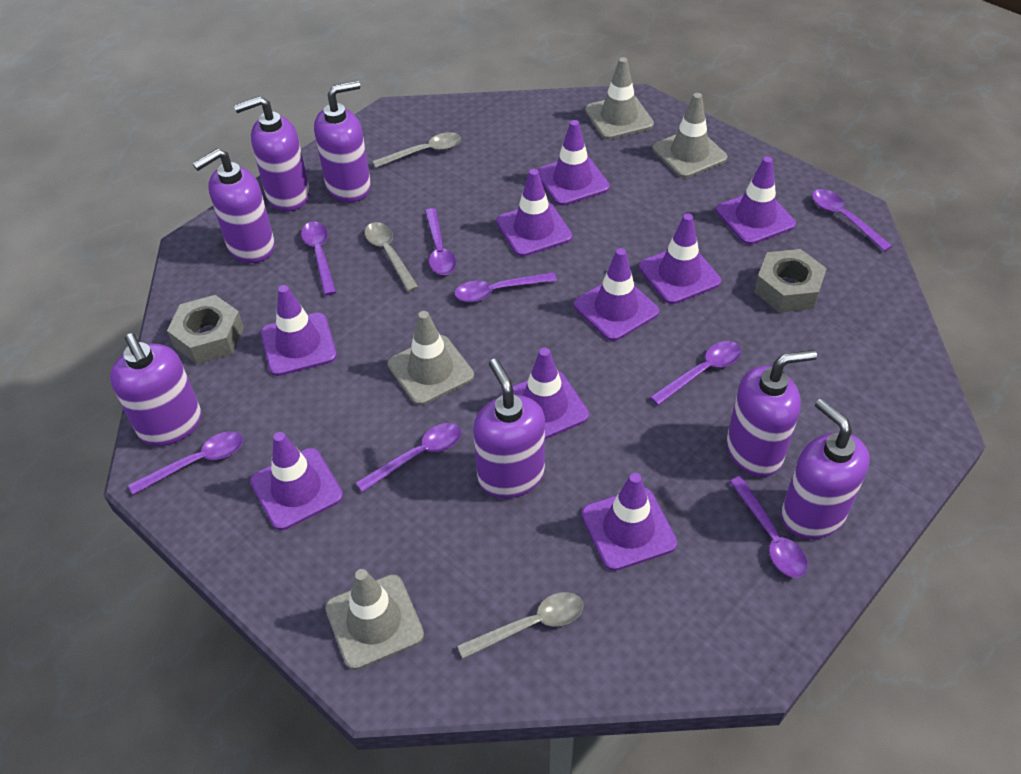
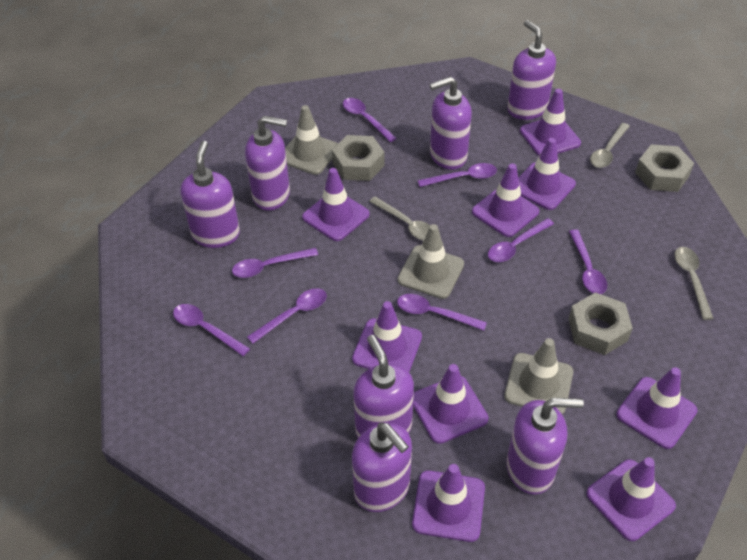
grey nut: 2 -> 3
grey traffic cone: 4 -> 3

